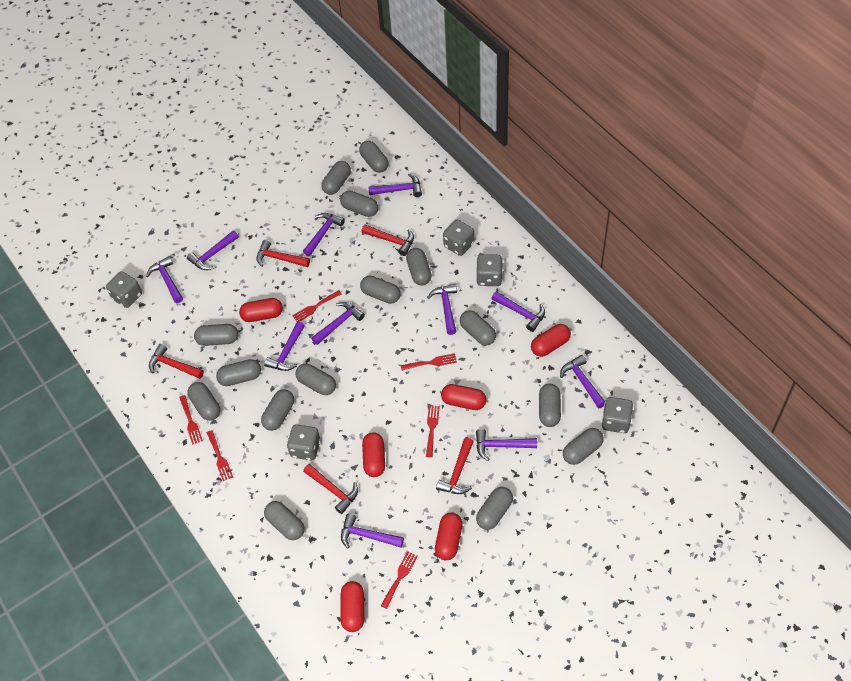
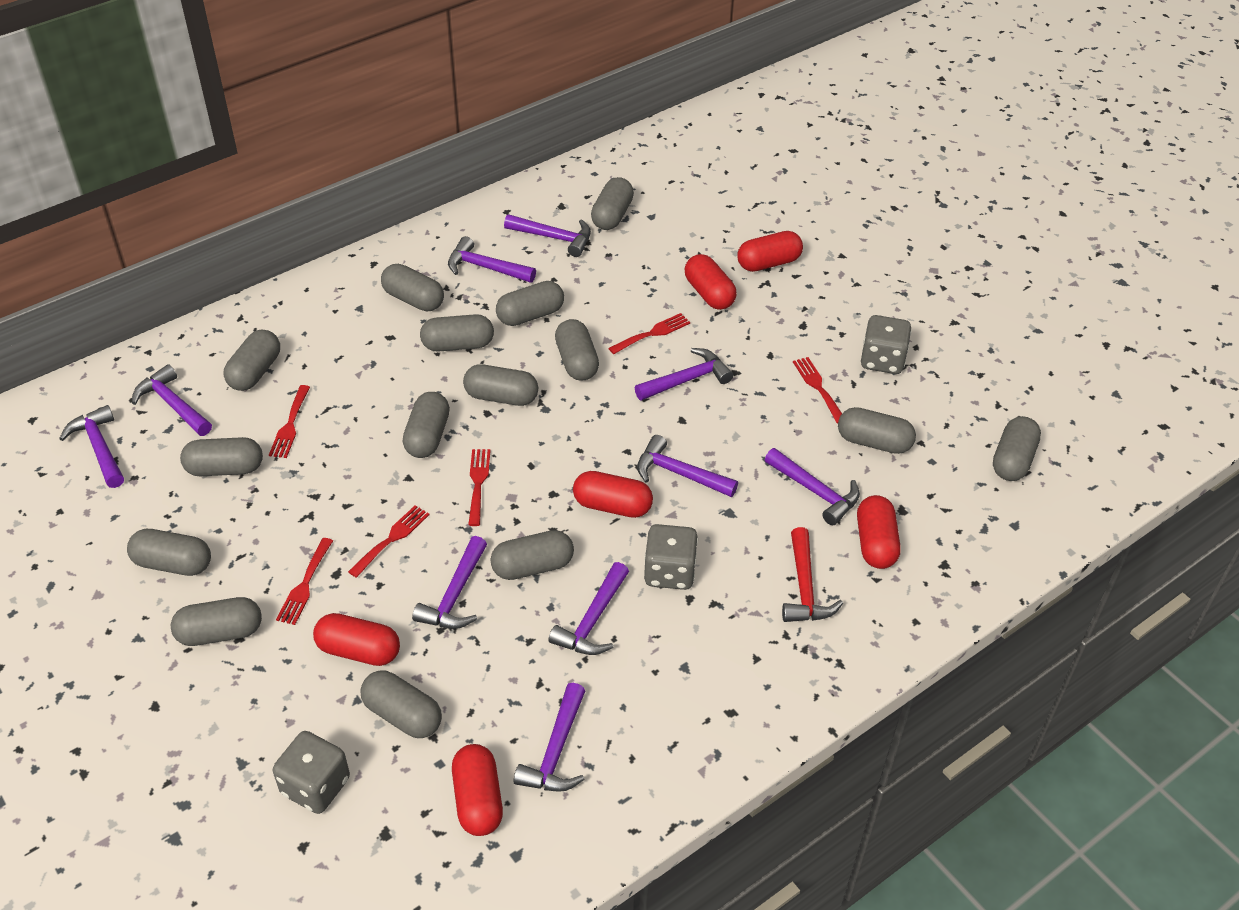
grey dice: 5 -> 3
purple hammer: 11 -> 10
red hammer: 5 -> 1

